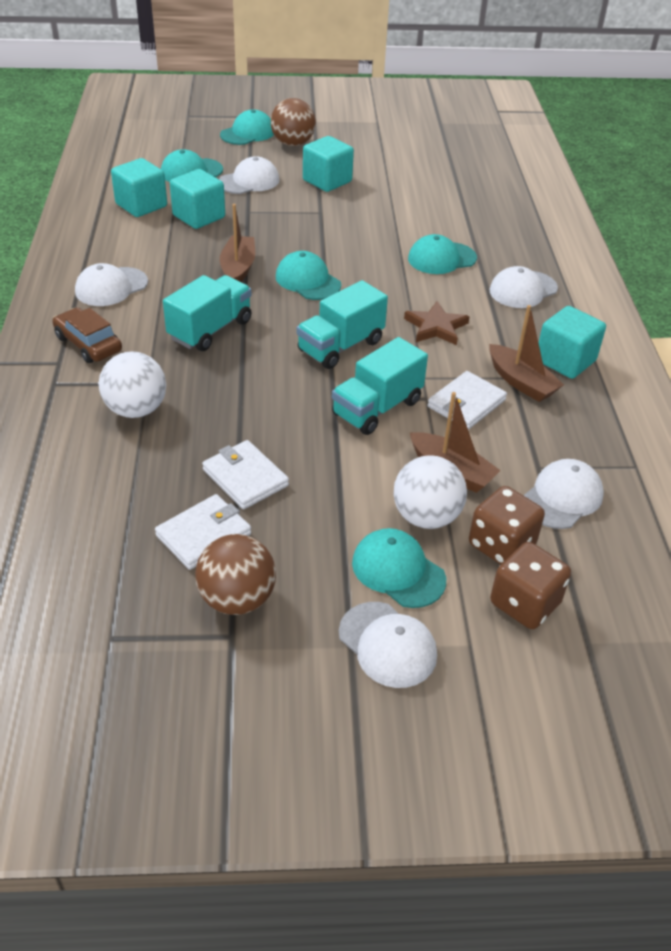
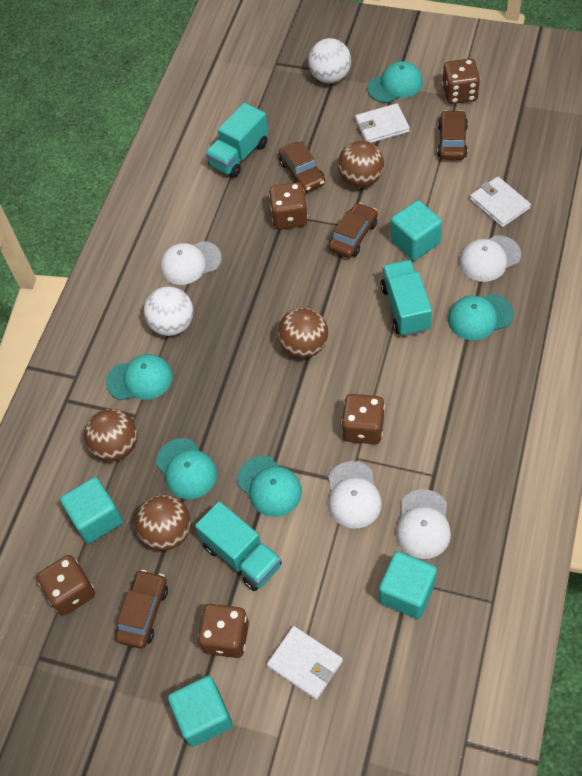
brown ball: 2 -> 4
brown boat: 3 -> 0
brown car: 1 -> 4
brown dice: 2 -> 5
brown star: 1 -> 0
white cap: 5 -> 4

